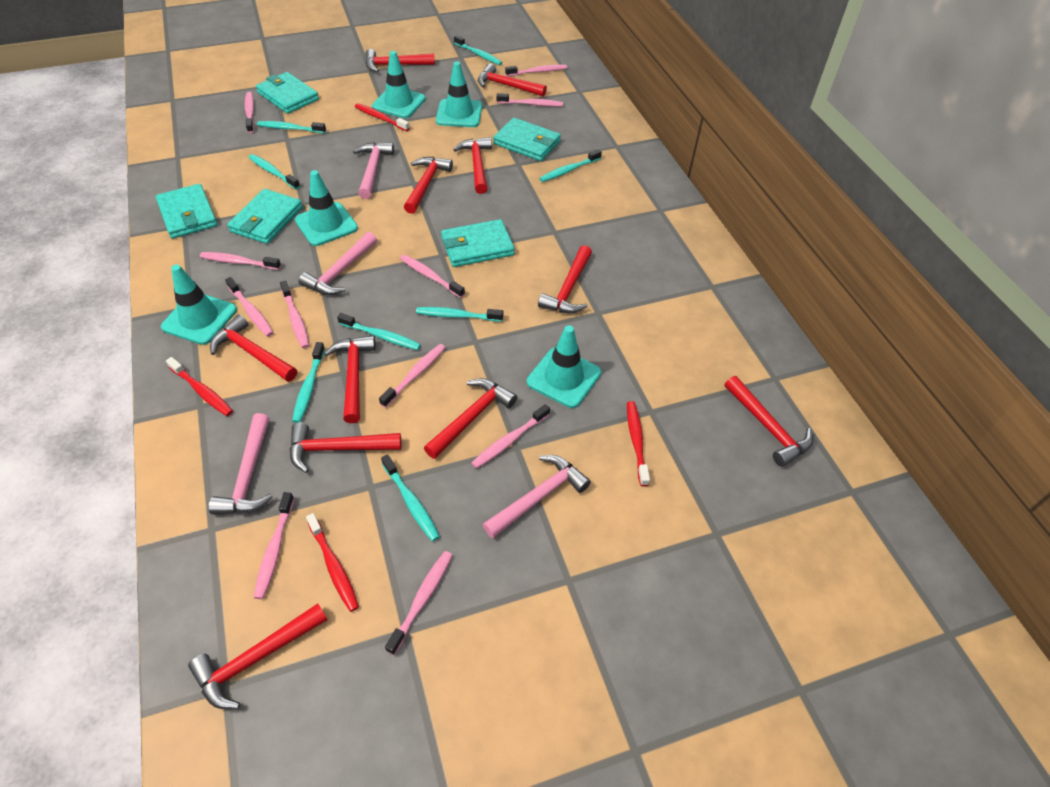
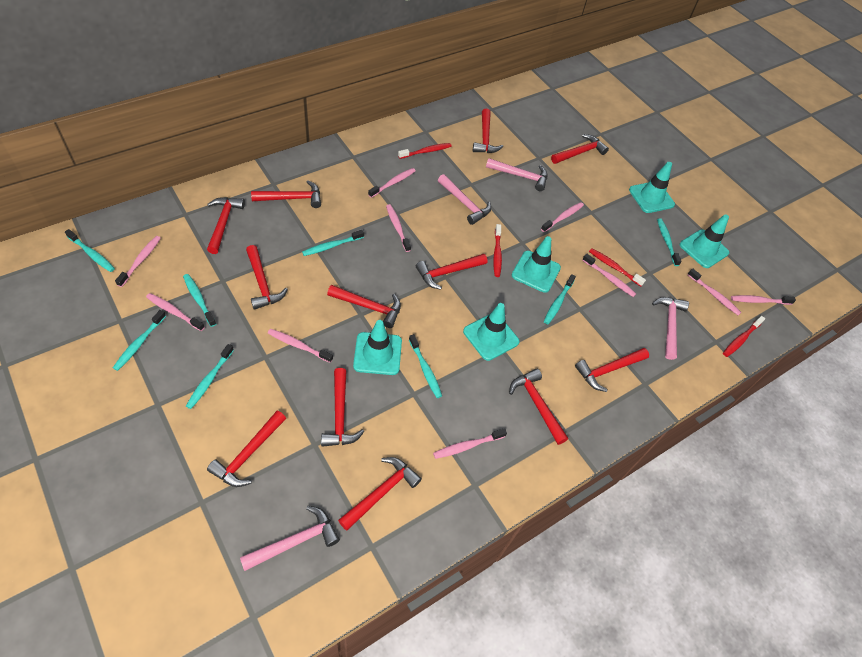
pink toothbrush: 11 -> 10
red hammer: 11 -> 12
turquoise wallet: 5 -> 0

